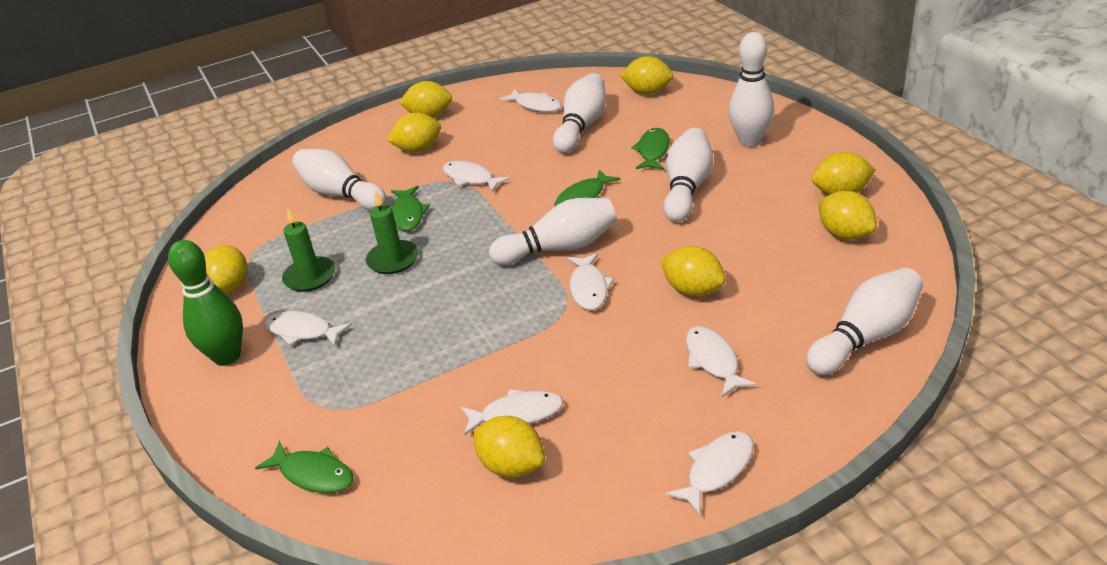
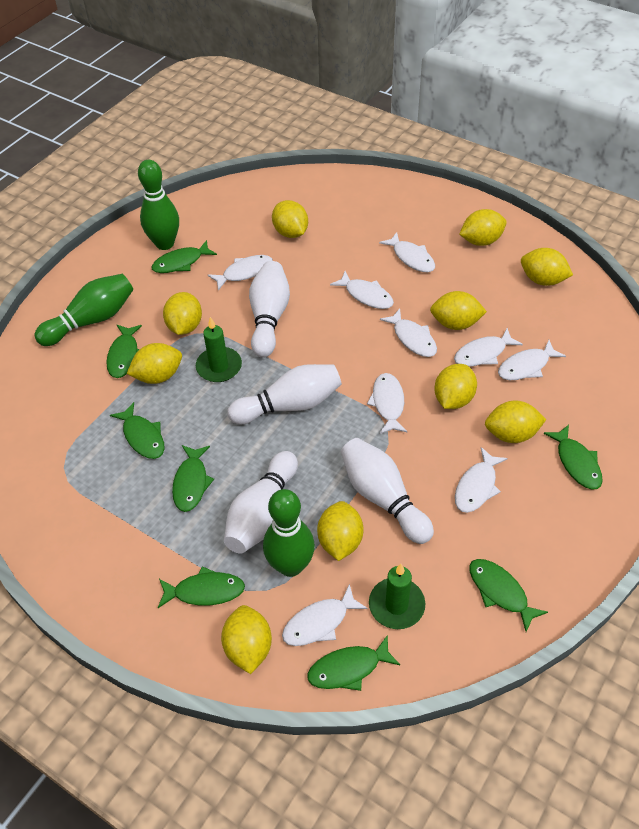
green bowling pin: 1 -> 3
green fish: 4 -> 8
white bowling pin: 6 -> 4
white fish: 7 -> 9
yellow lemon: 8 -> 10

